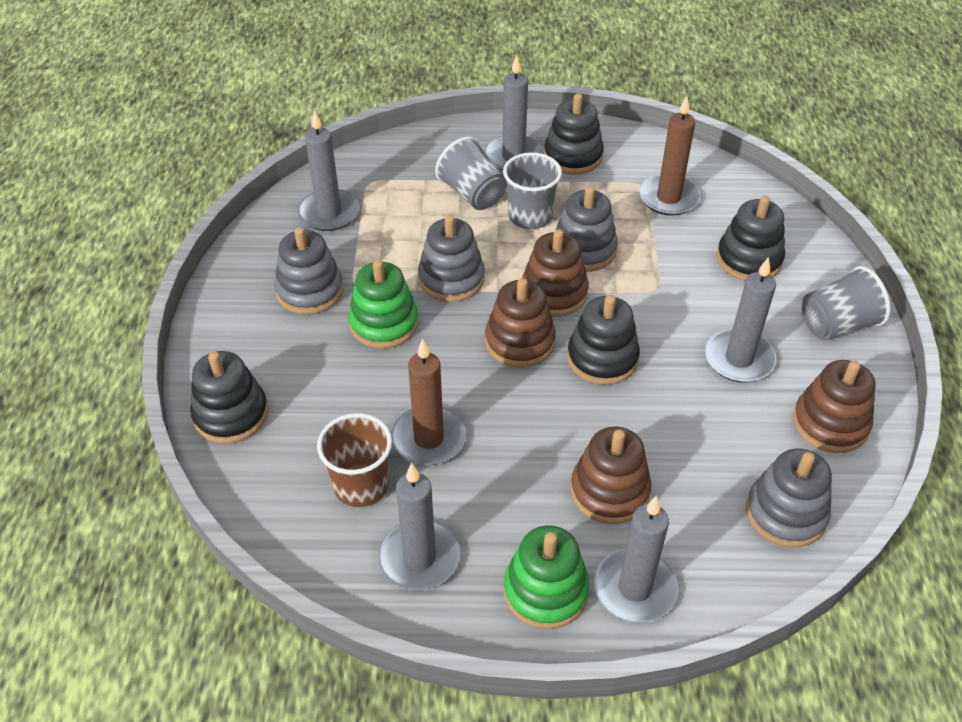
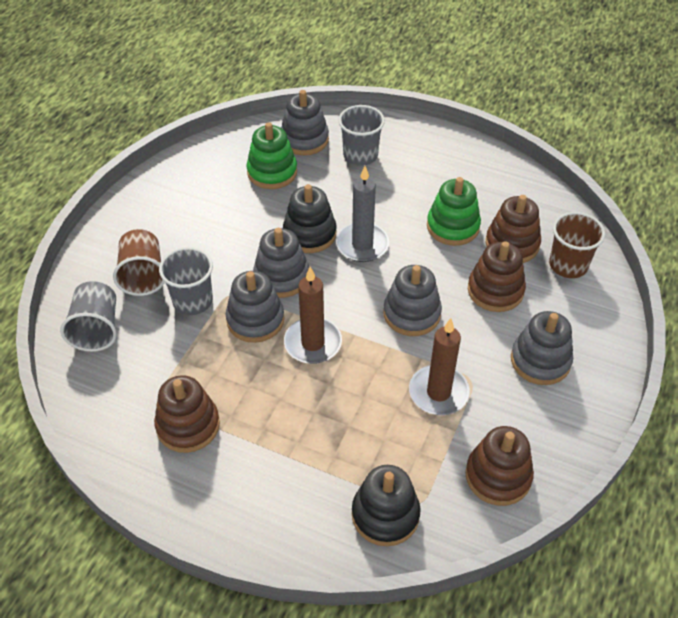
black stacking toy: 4 -> 2
brown cup: 1 -> 2
grey candle: 5 -> 1
grey stacking toy: 4 -> 5

